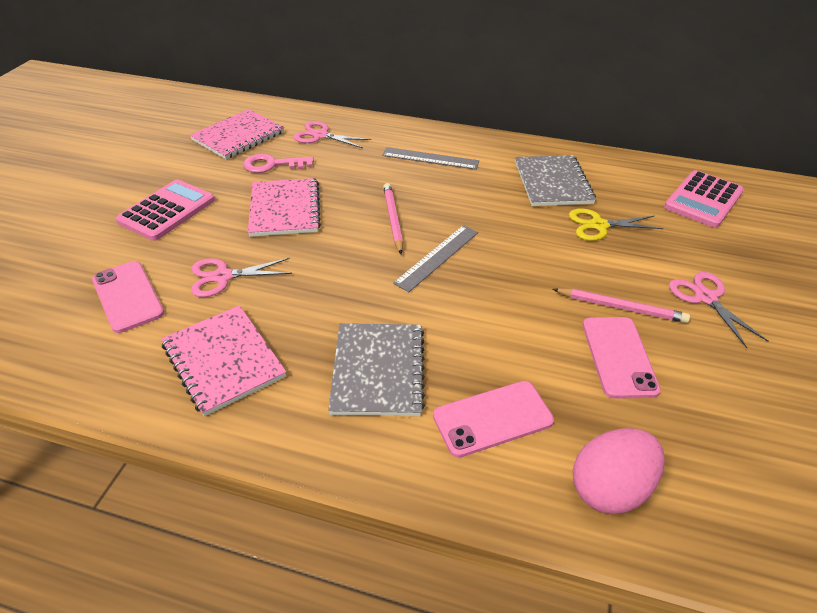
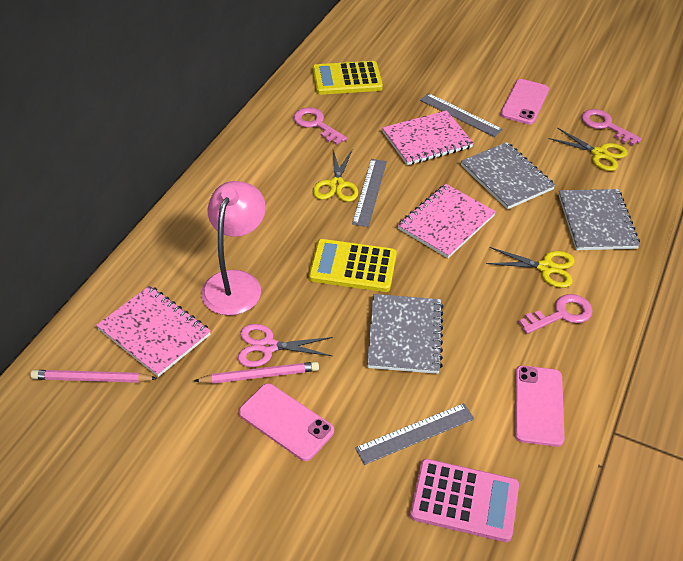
grey notebook: 2 -> 3
grey ruler: 2 -> 3
pink calculator: 2 -> 1
pink egg: 1 -> 0
pink key: 1 -> 3
pink lamp: 0 -> 1
pink scissors: 3 -> 1
yellow calculator: 0 -> 2
yellow scissors: 1 -> 3

